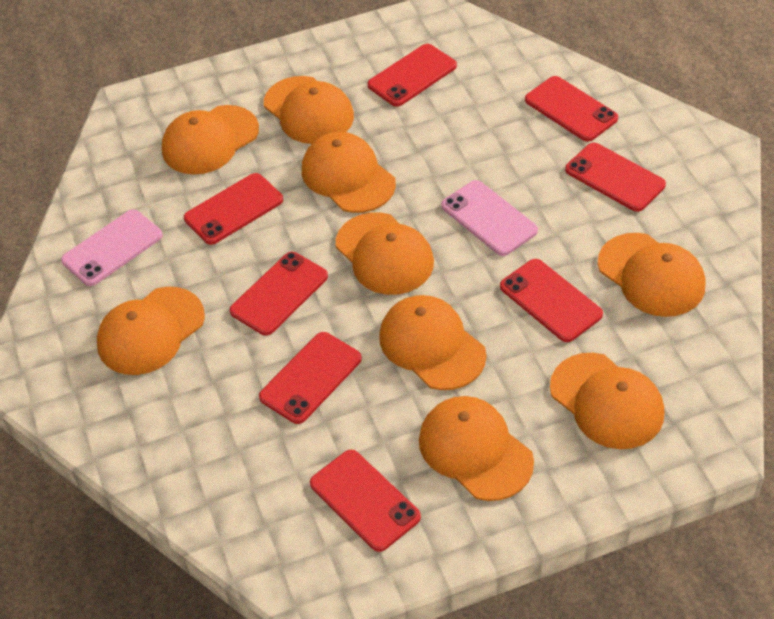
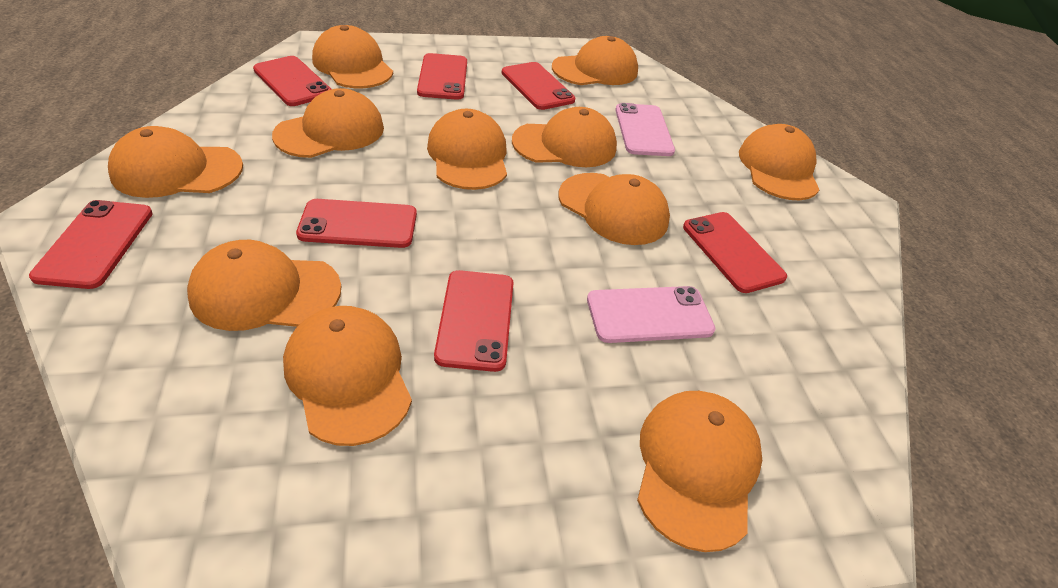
orange cap: 9 -> 11
red phone: 8 -> 7

